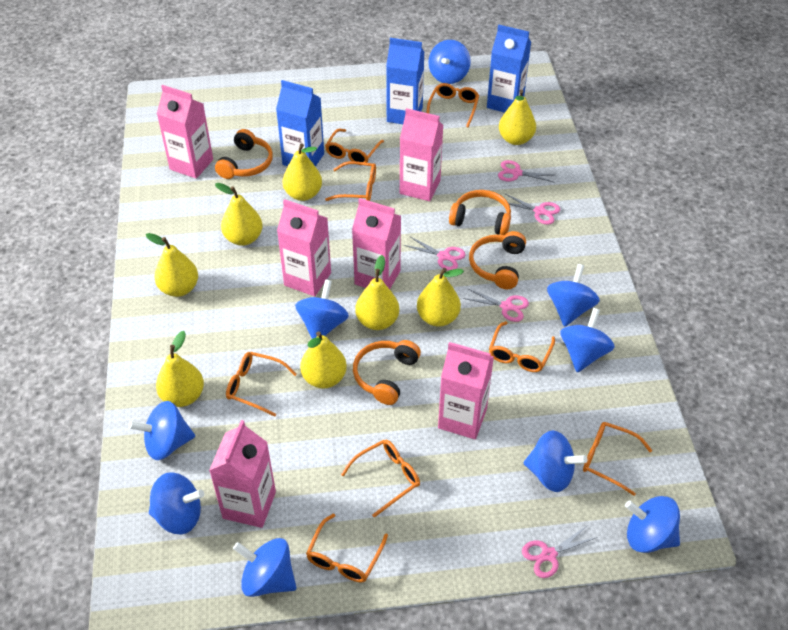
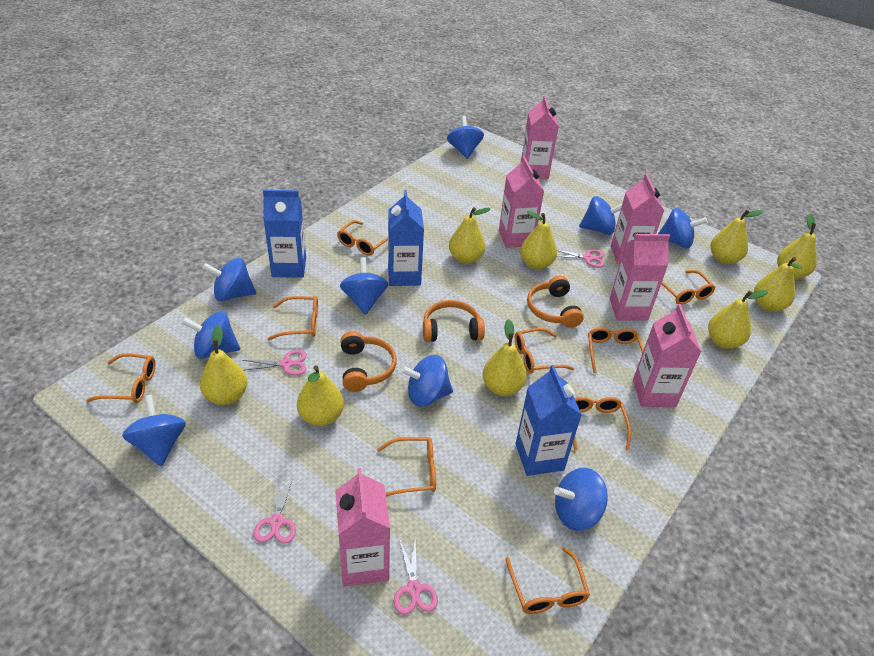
orange glasses: 8 -> 9
orange headphones: 4 -> 3
pink scissors: 5 -> 4
yellow pear: 8 -> 9

